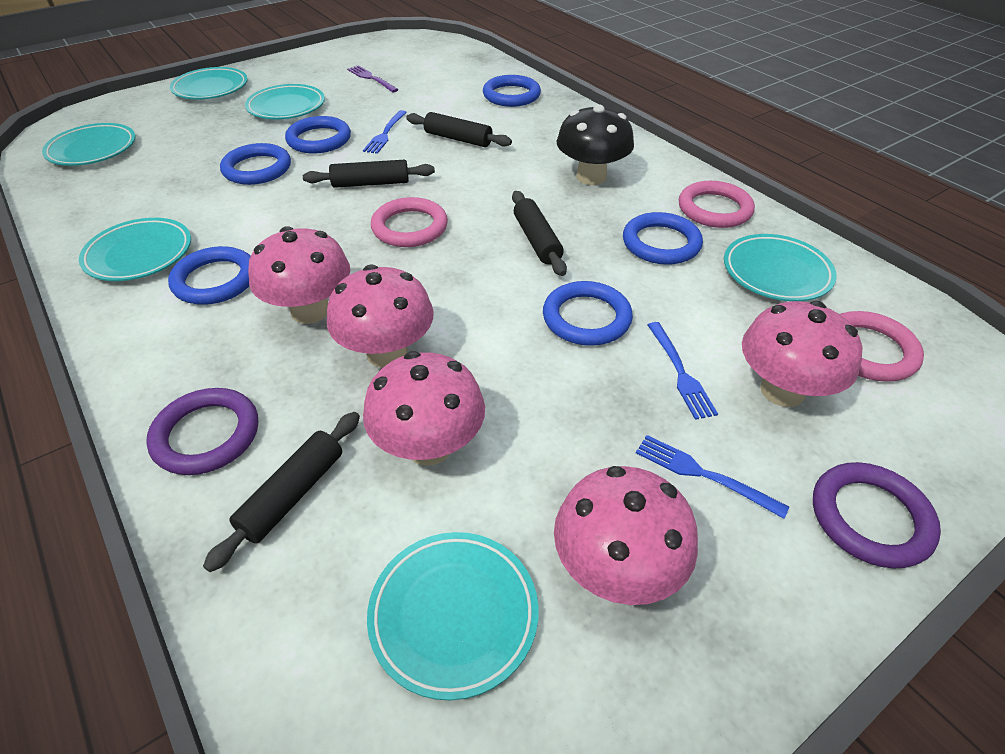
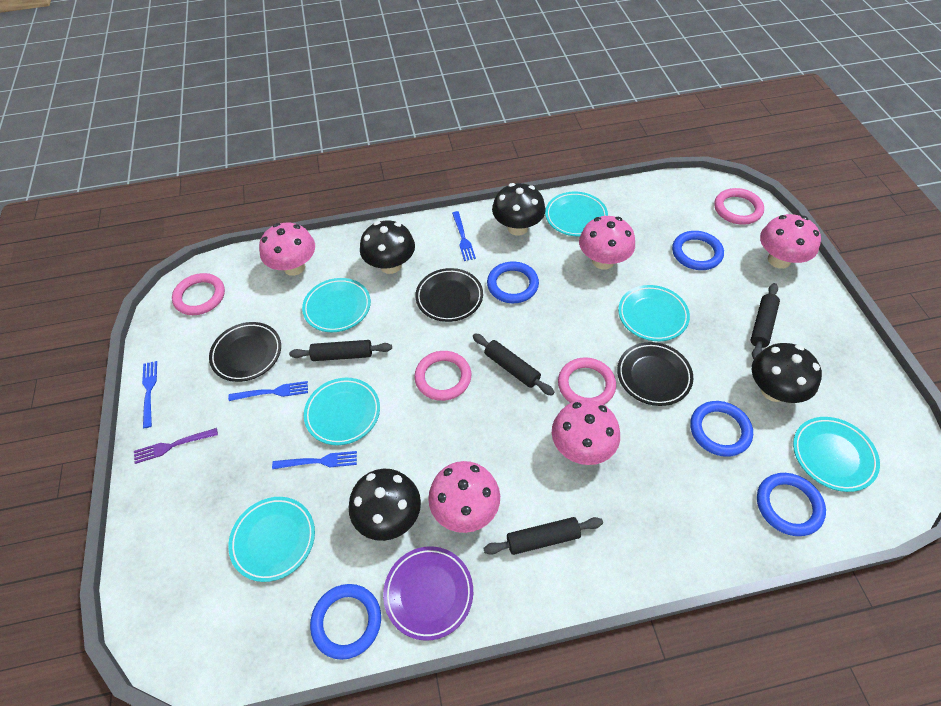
black mushroom: 1 -> 4
black plate: 0 -> 3
blue fork: 3 -> 4
blue ring: 6 -> 5
pink ring: 3 -> 4
purple plate: 0 -> 1
purple ring: 2 -> 0

